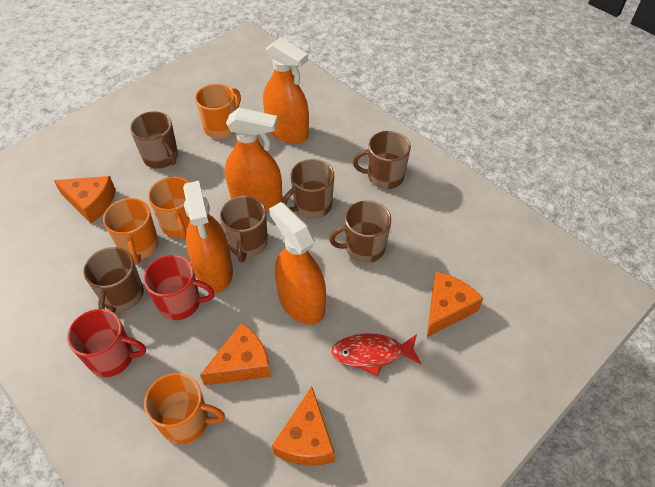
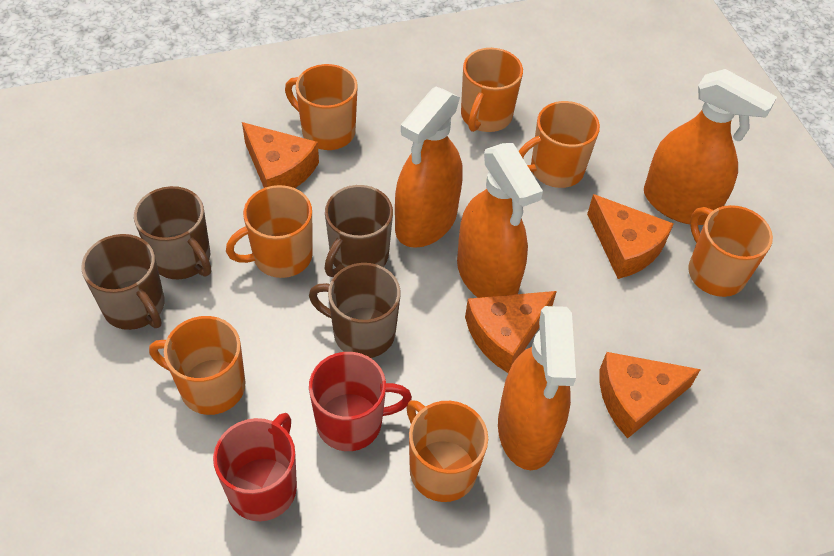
brown mug: 6 -> 4
orange mug: 4 -> 7
red fish: 1 -> 0

